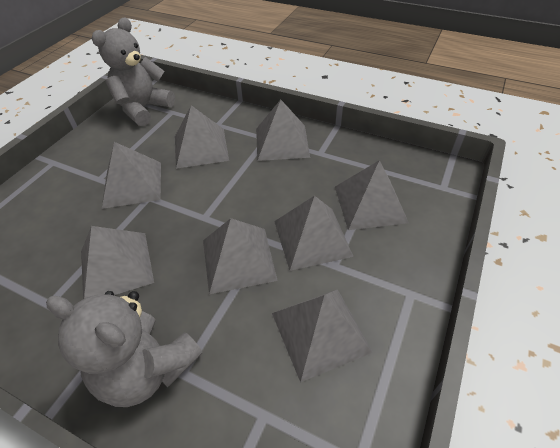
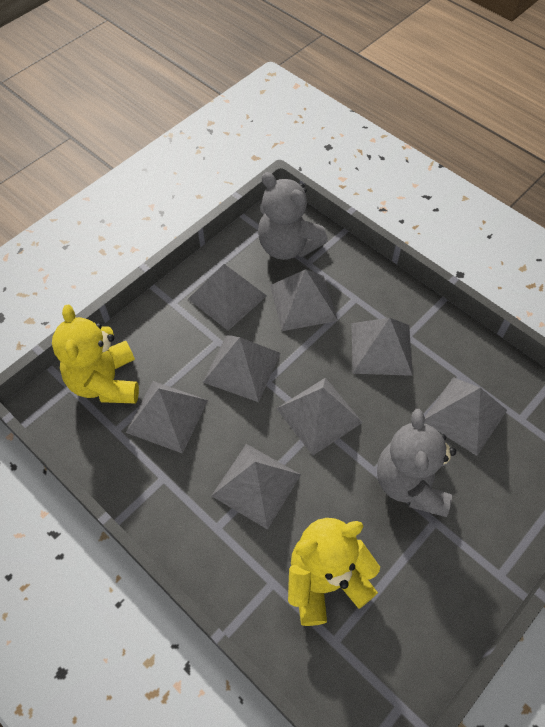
yellow teddy bear: 0 -> 2

